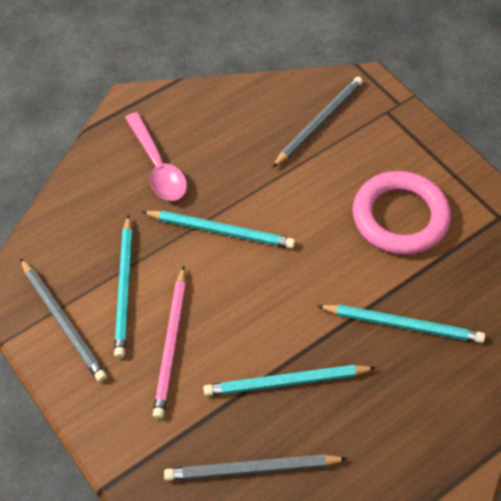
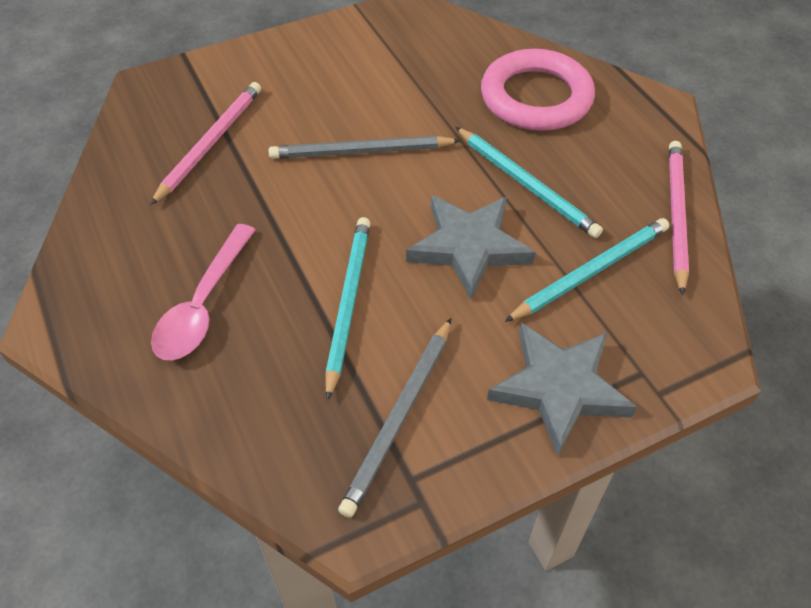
grey pencil: 3 -> 2
grey star: 0 -> 2
pink pencil: 1 -> 2
turquoise pencil: 4 -> 3

